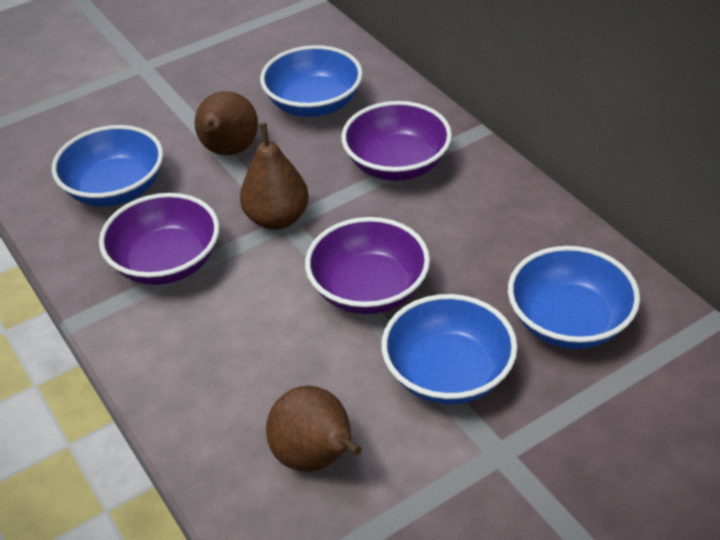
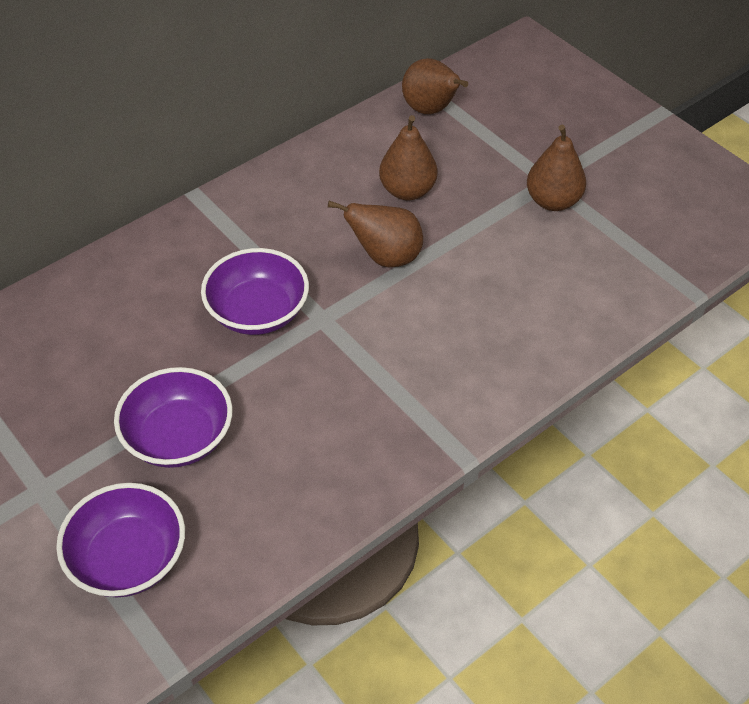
blue bowl: 4 -> 0
brown pear: 3 -> 4

